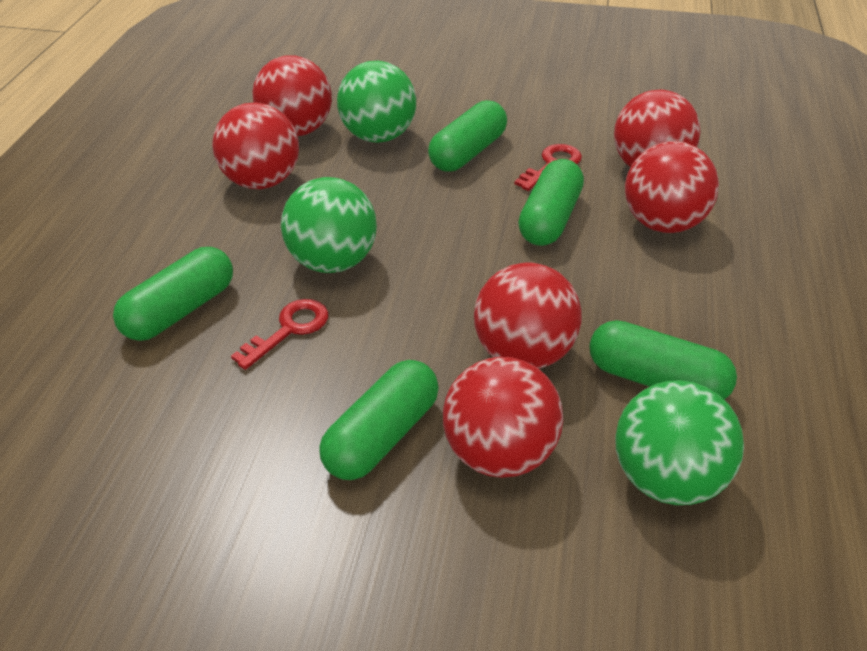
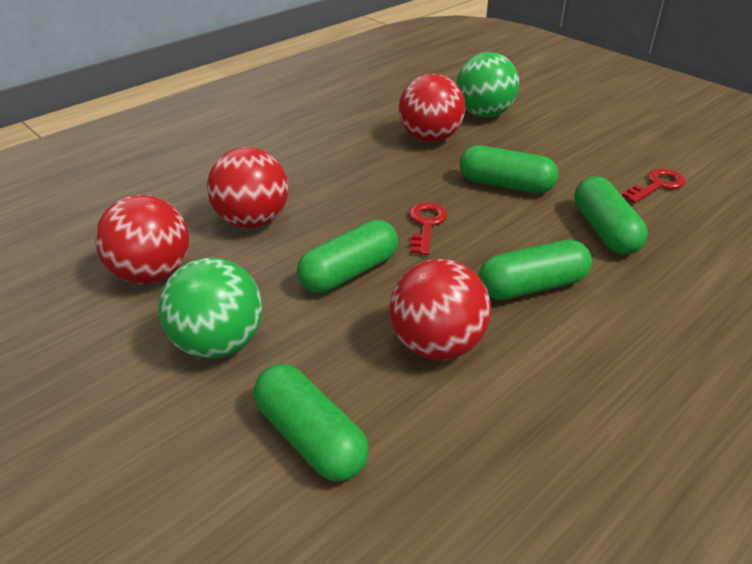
green ball: 3 -> 2
red ball: 6 -> 4

